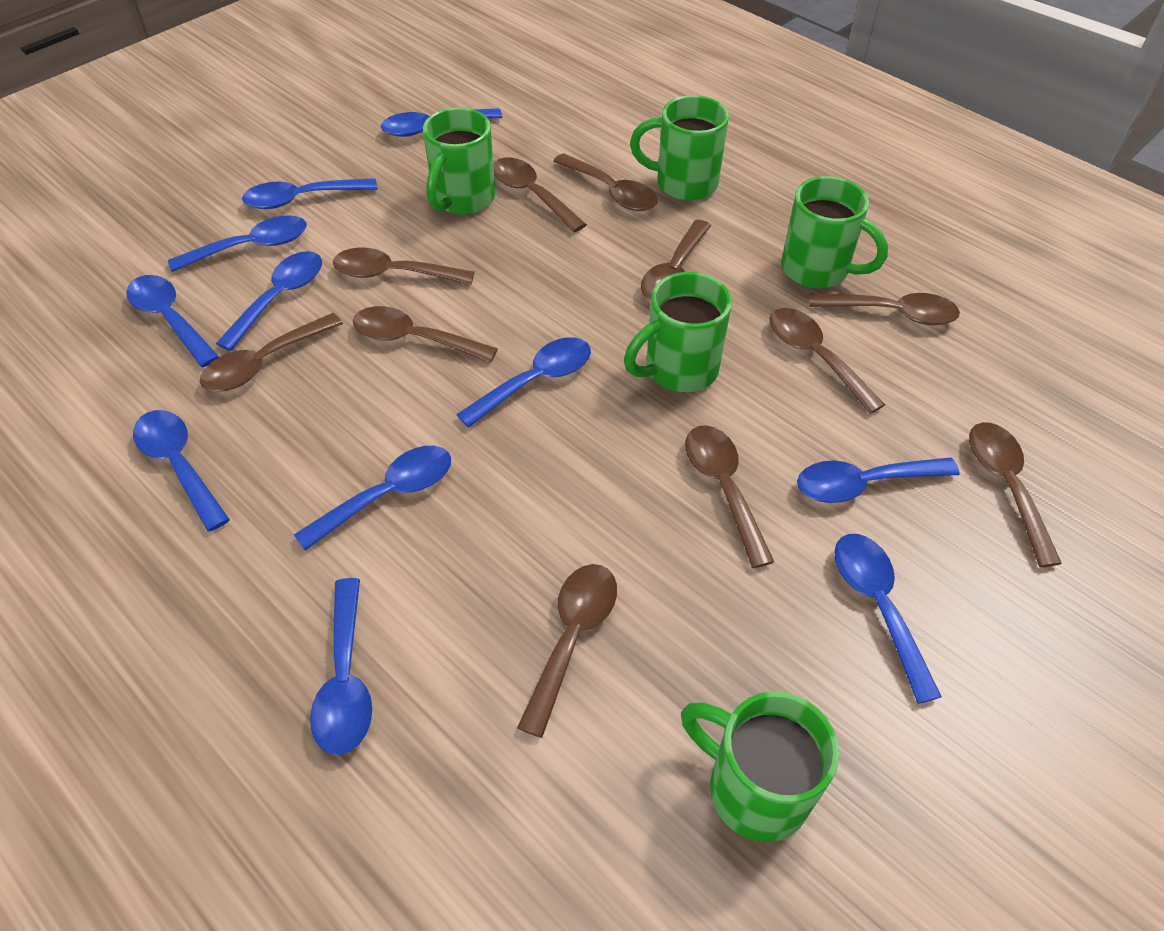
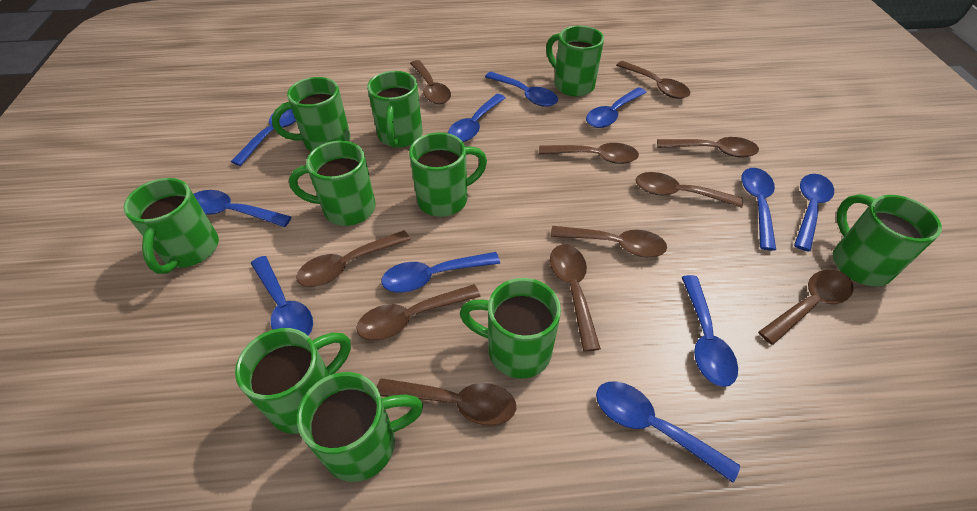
green mug: 5 -> 10

